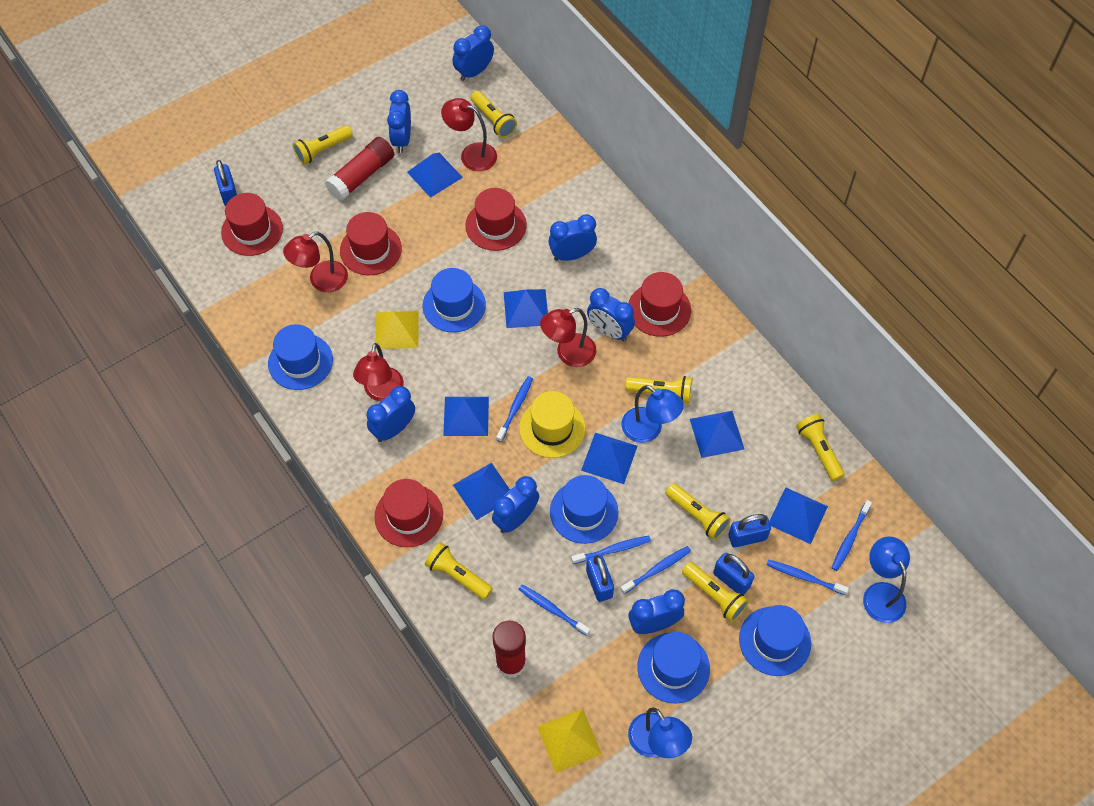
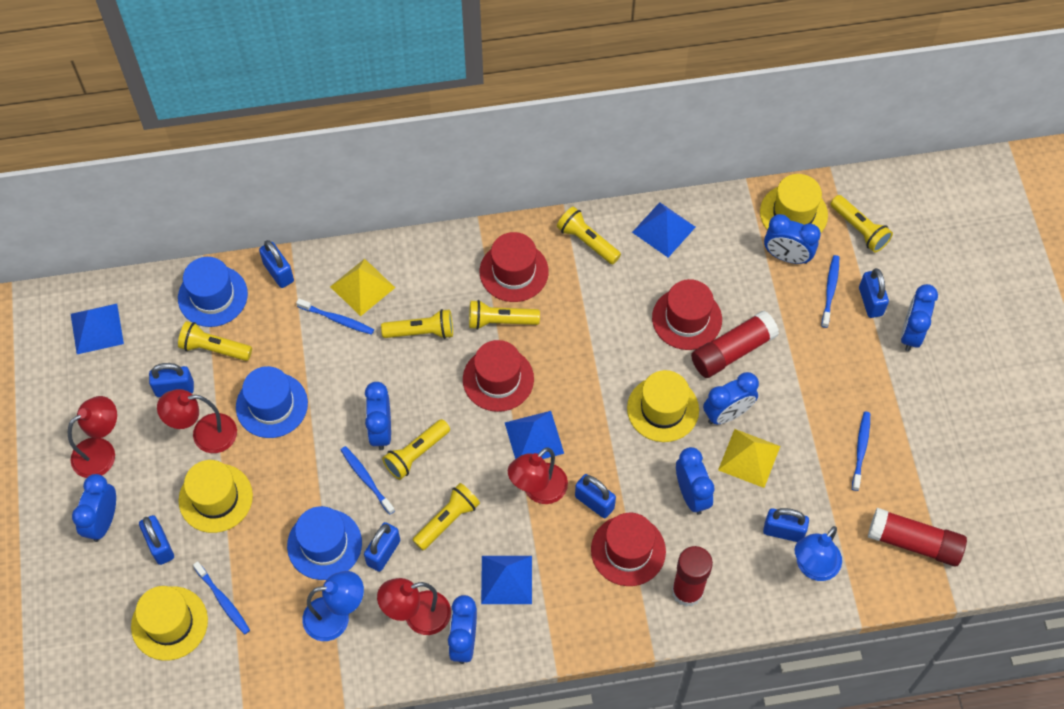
blue hat: 5 -> 3
blue lamp: 3 -> 2
blue padlock: 4 -> 7
blue pyramid: 7 -> 4
blue toothbrush: 6 -> 5
red glue stick: 2 -> 3
red hat: 5 -> 4
yellow hat: 1 -> 4

